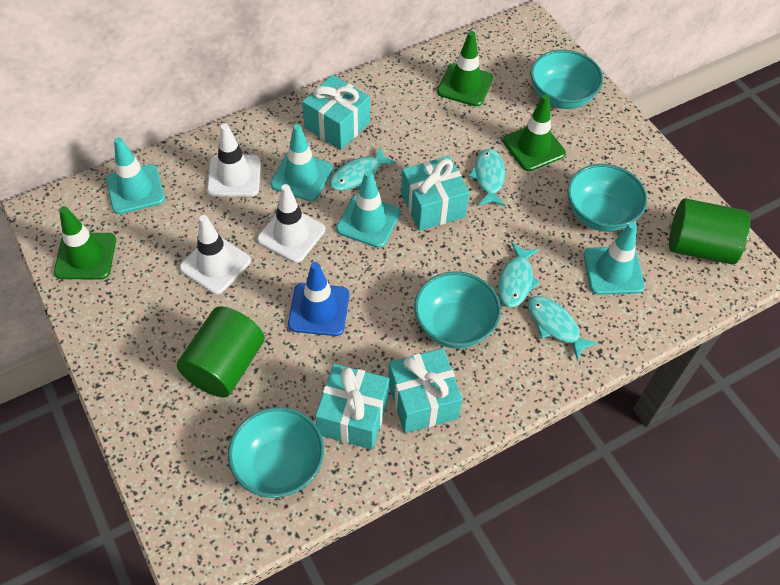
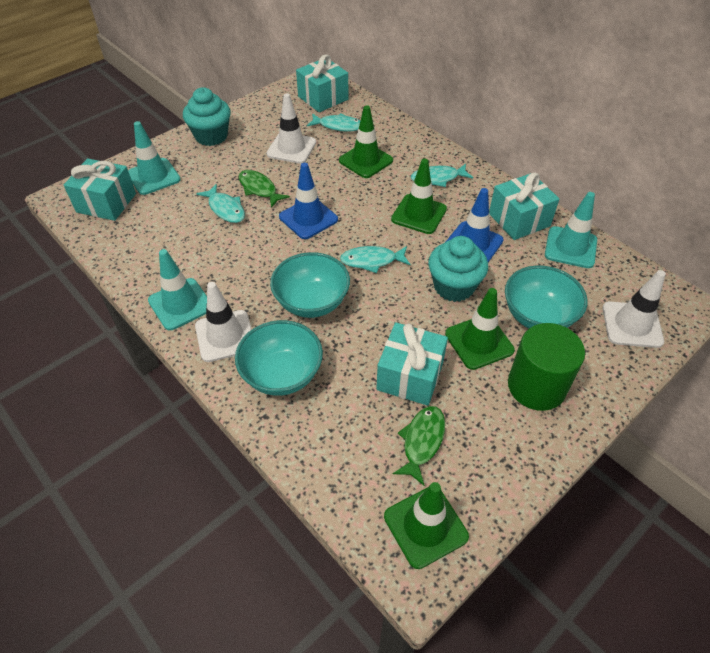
blue traffic cone: 1 -> 2
green cylinder: 2 -> 1
green fish: 0 -> 2
green traffic cone: 3 -> 4
turquoise bowl: 4 -> 3
turquoise cupcake: 0 -> 2
turquoise traffic cone: 4 -> 3

